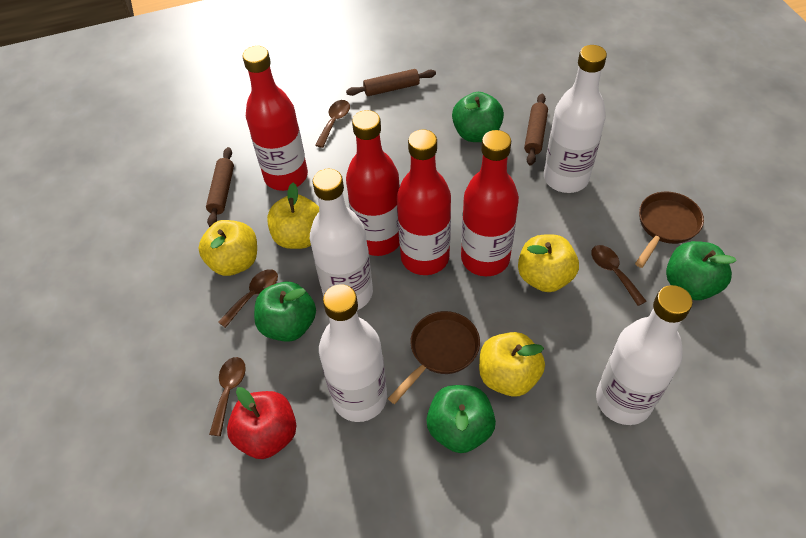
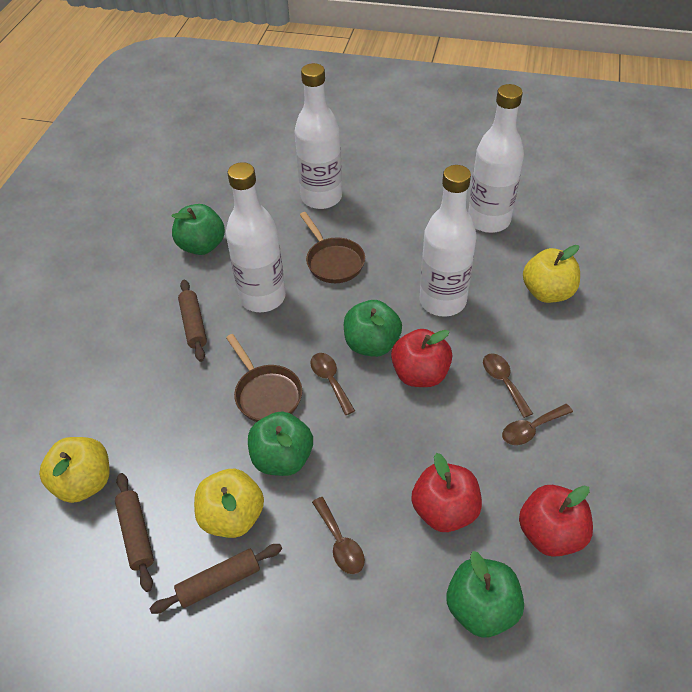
red apple: 1 -> 3
red bottle: 4 -> 0
yellow apple: 4 -> 3

